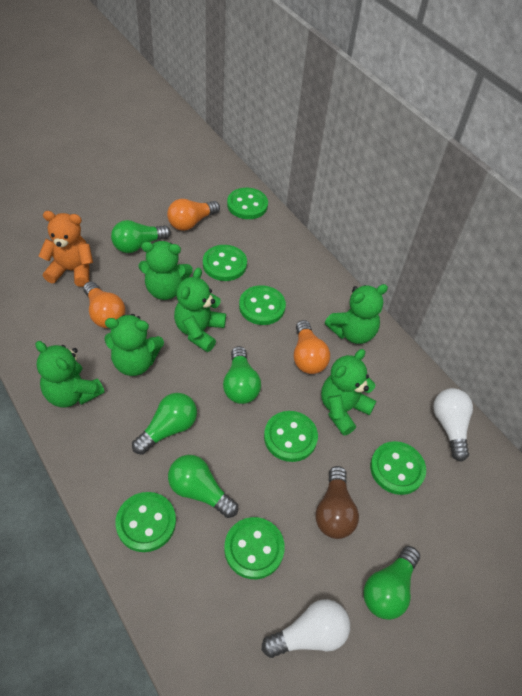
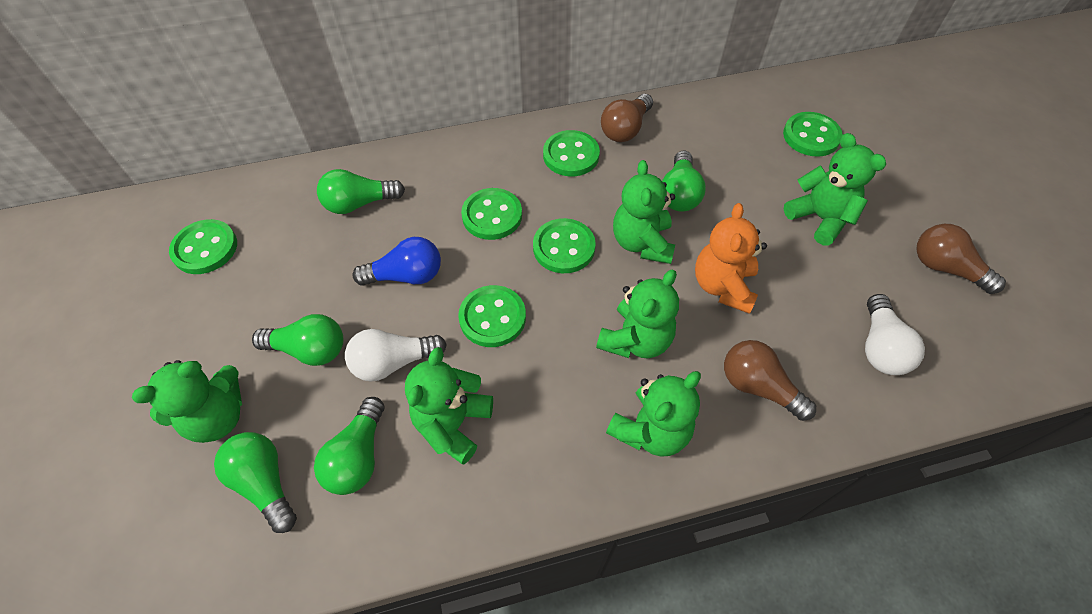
blue light bulb: 0 -> 1
brown light bulb: 1 -> 3
green button: 7 -> 6
orange light bulb: 3 -> 0

